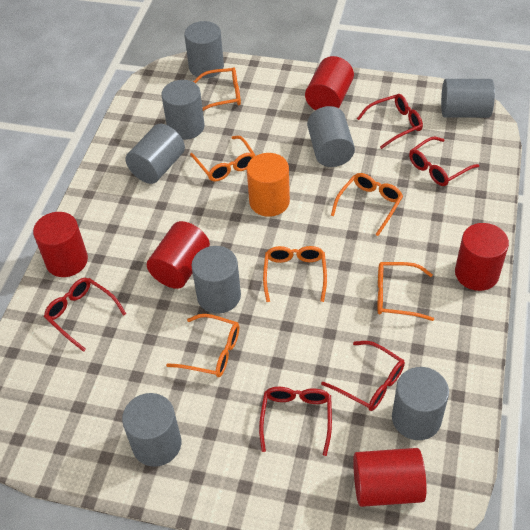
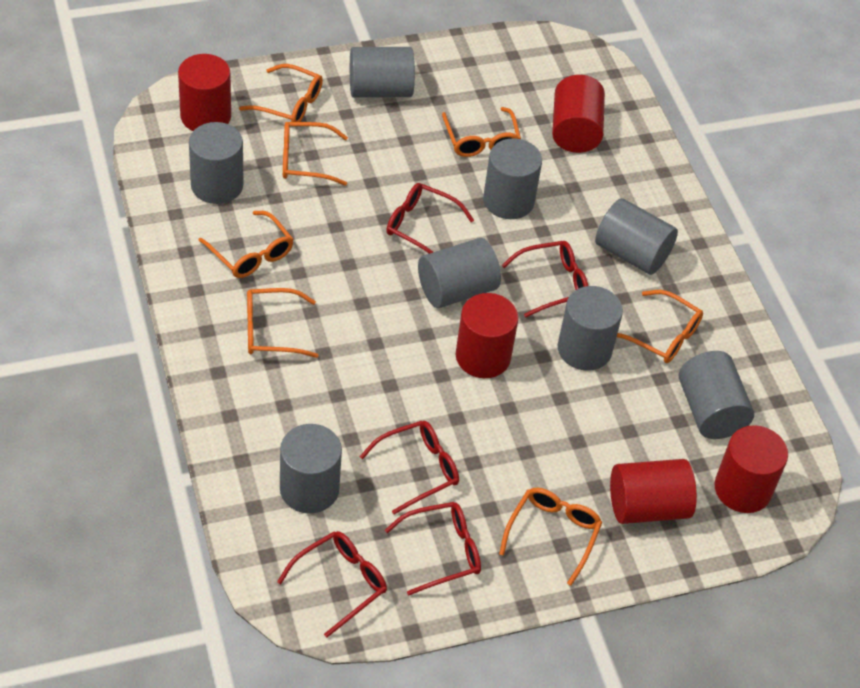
orange cylinder: 1 -> 0
orange glasses: 6 -> 7

